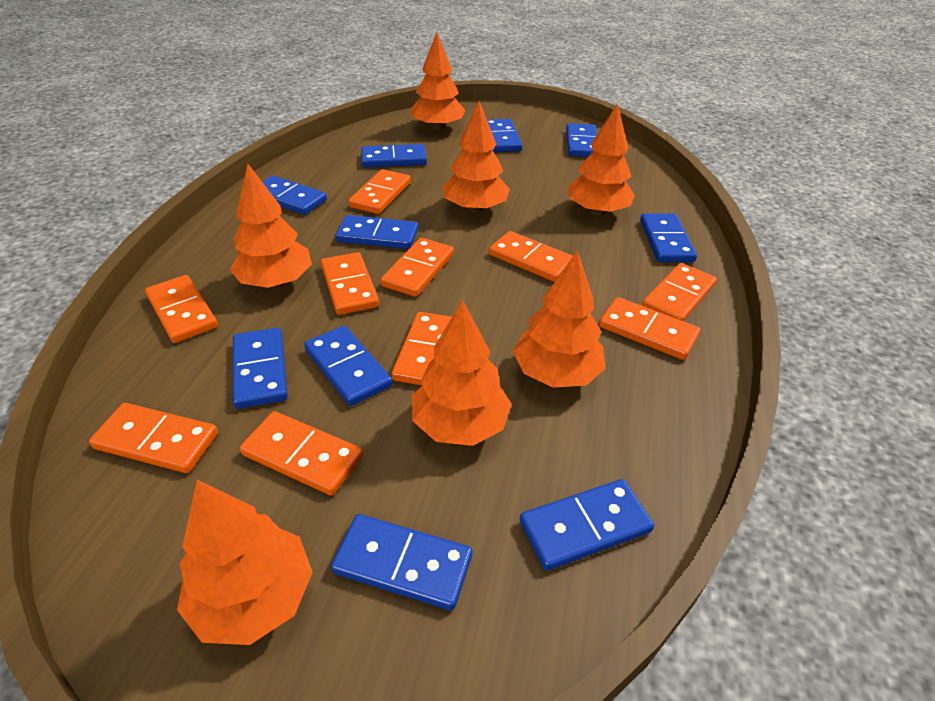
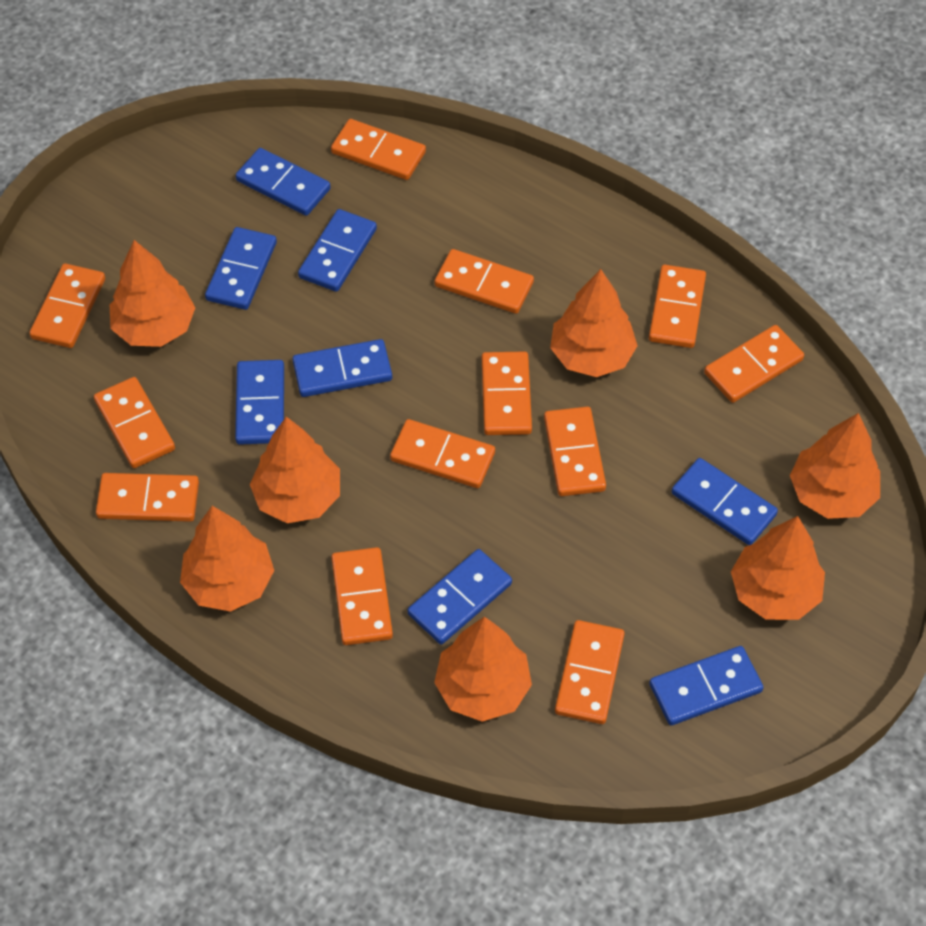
blue domino: 10 -> 8
orange domino: 10 -> 12

